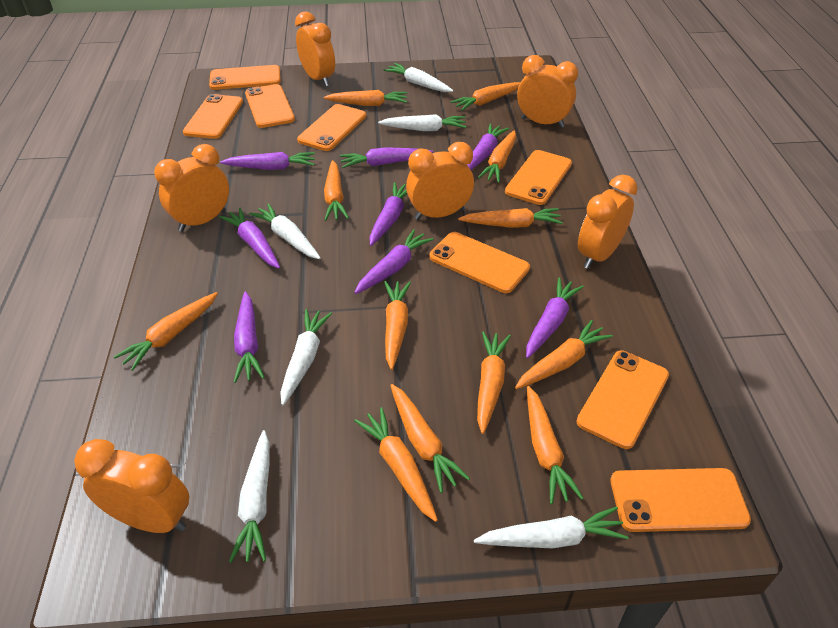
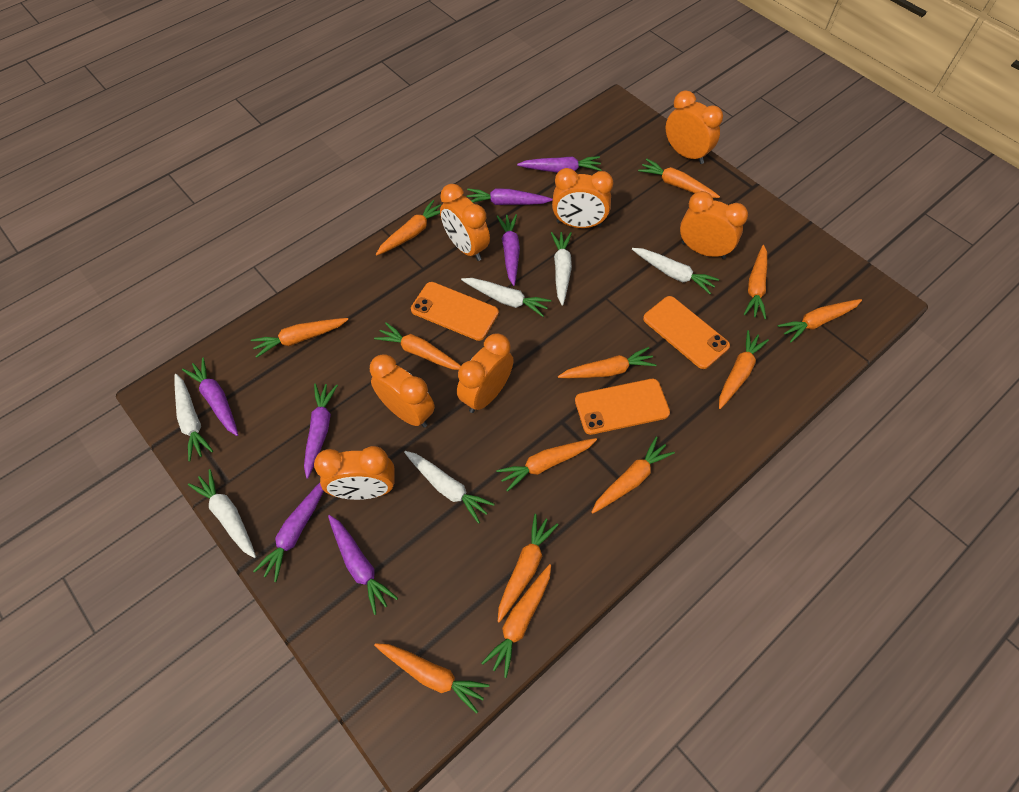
orange carrot: 12 -> 13
orange clock: 6 -> 7
orange phone: 8 -> 3
purple carrot: 8 -> 7

